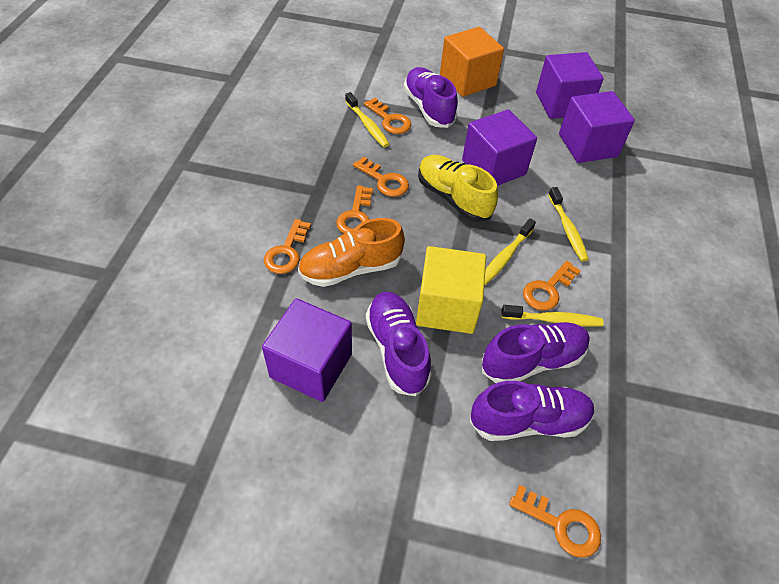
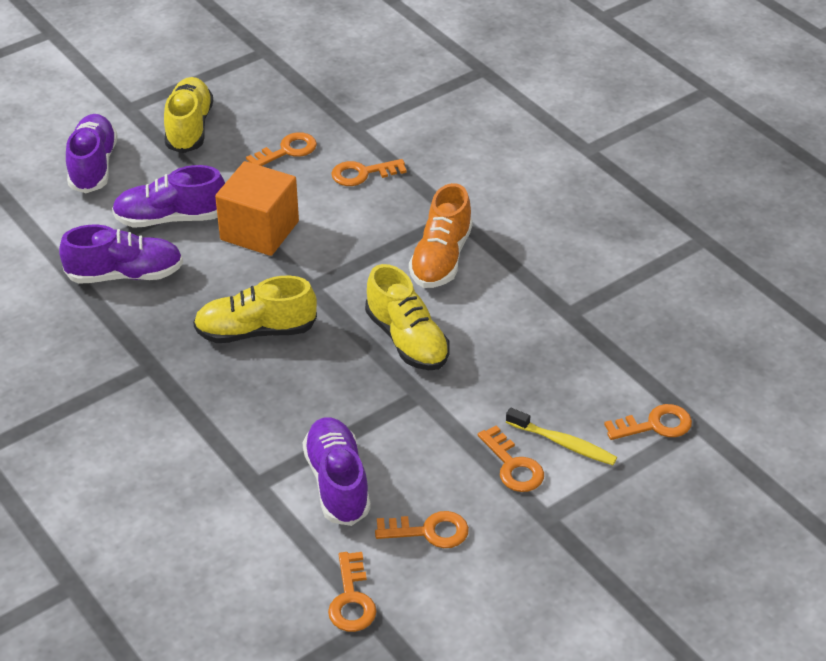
purple cube: 4 -> 0
yellow cube: 1 -> 0
yellow shoe: 1 -> 3
yellow toothbrush: 4 -> 1

